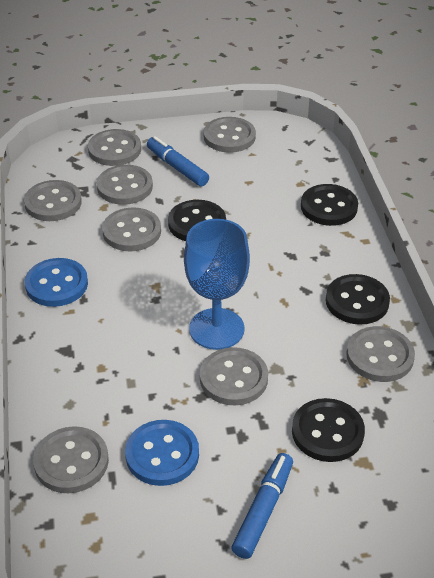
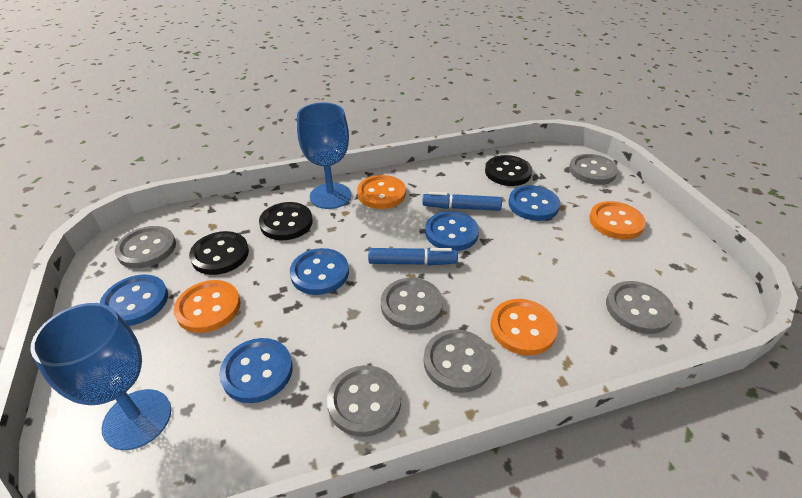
black button: 4 -> 3
blue button: 2 -> 5
blue goblet: 1 -> 2
grey button: 8 -> 6
orange button: 0 -> 4

